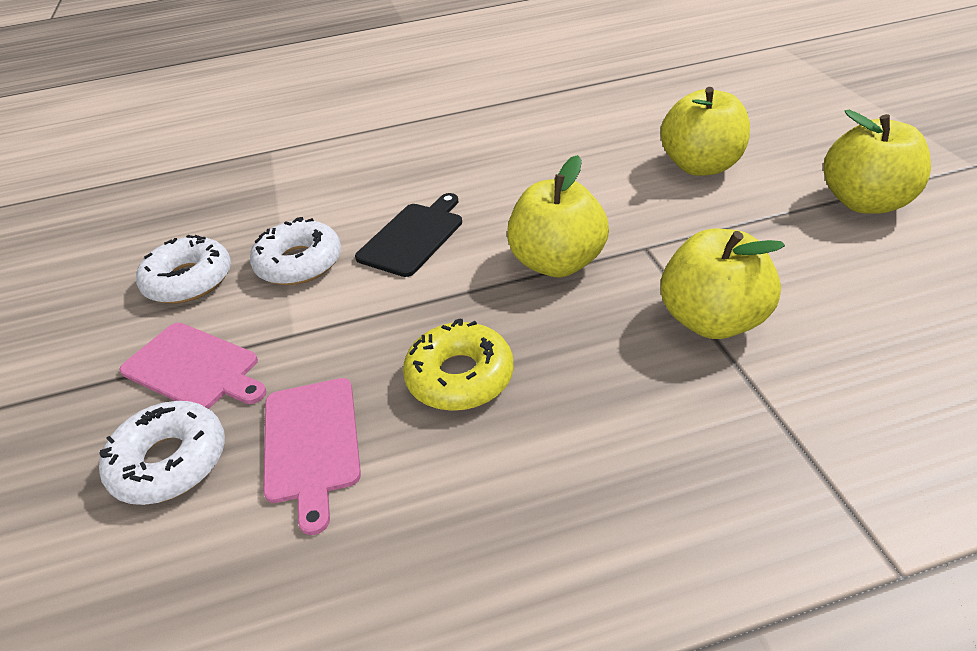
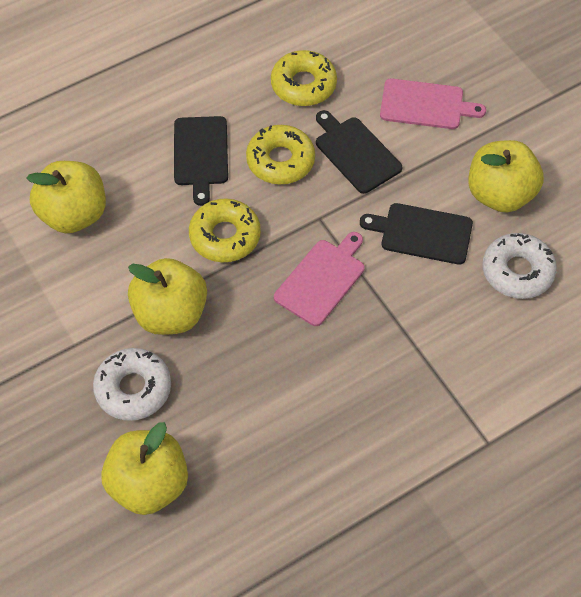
black cutting board: 1 -> 3
white donut: 3 -> 2
yellow donut: 1 -> 3

